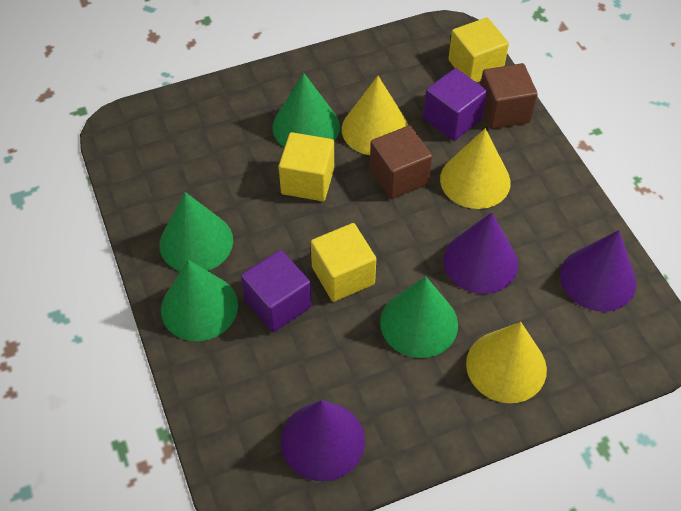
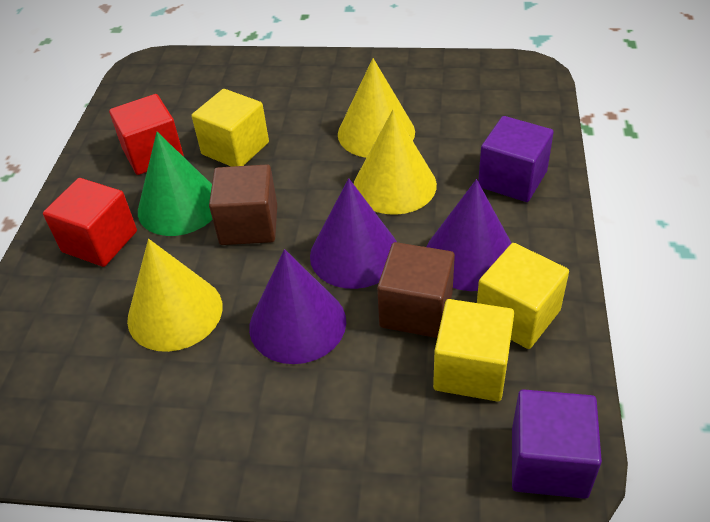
green cone: 4 -> 1
red cube: 0 -> 2

